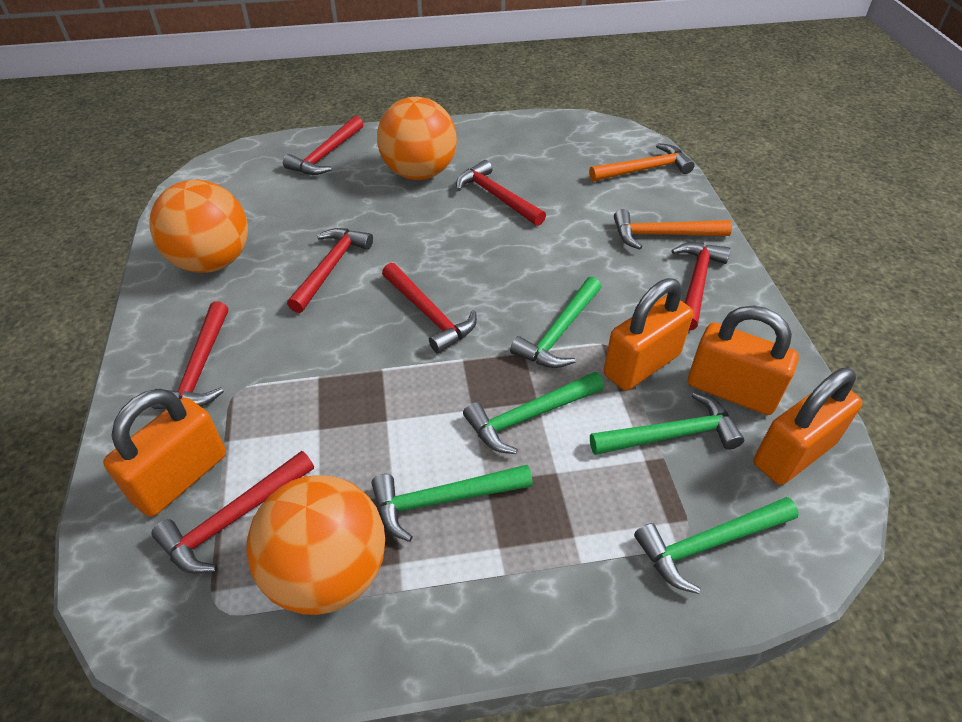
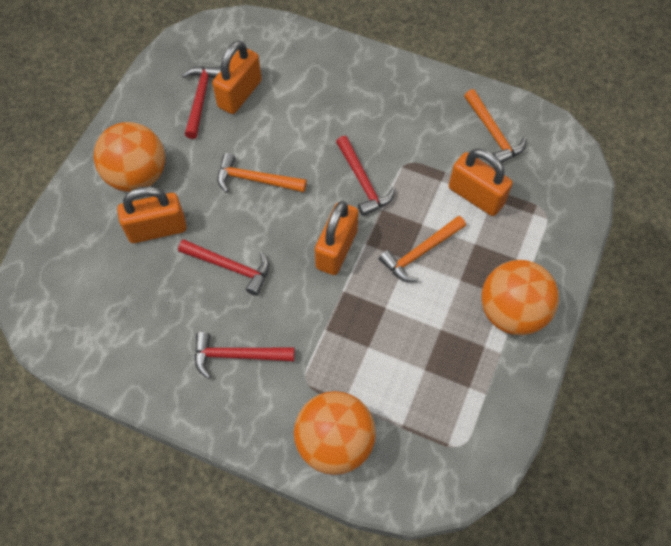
green hammer: 5 -> 0
orange hammer: 2 -> 3
red hammer: 7 -> 4

